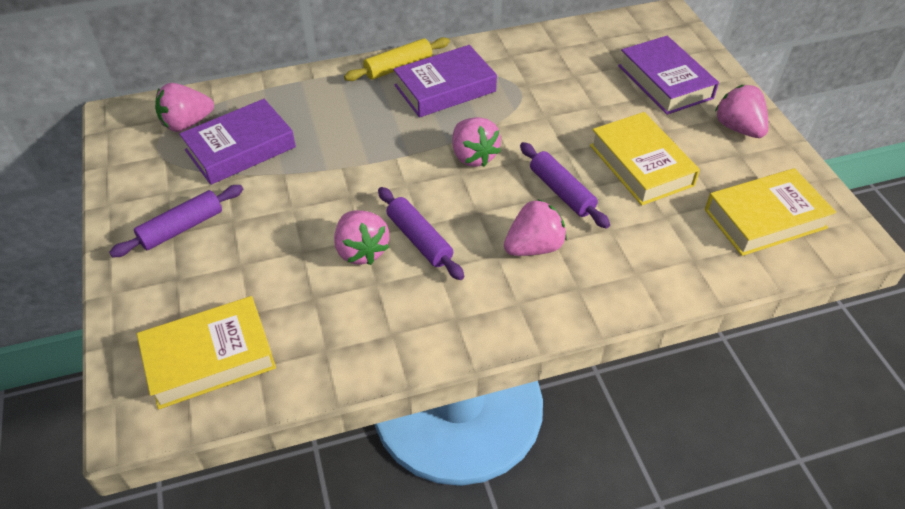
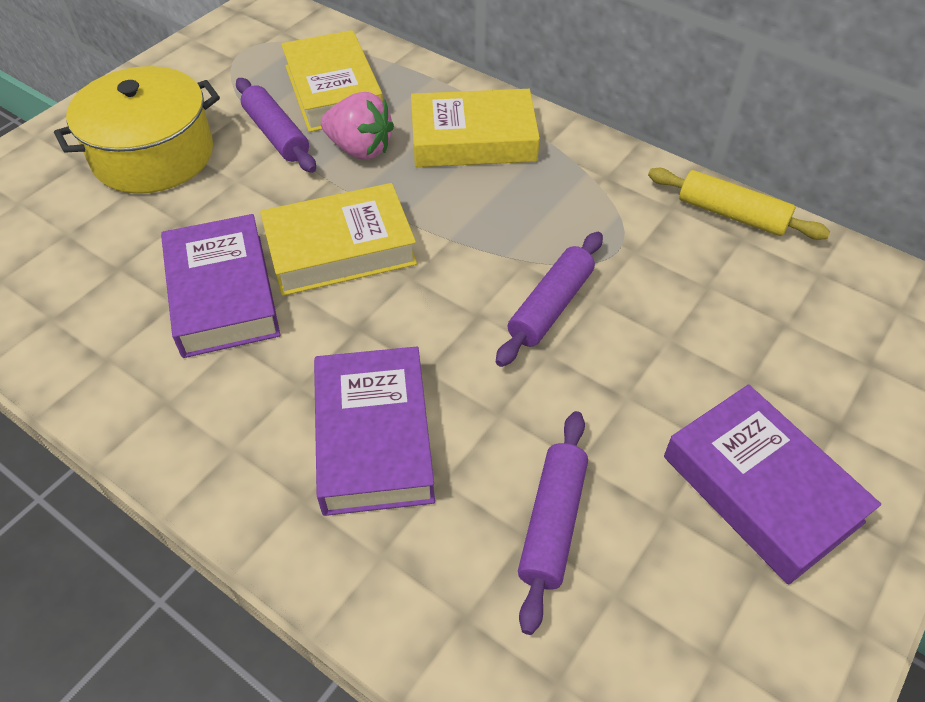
pink strawberry: 5 -> 1
yellow pot: 0 -> 1

